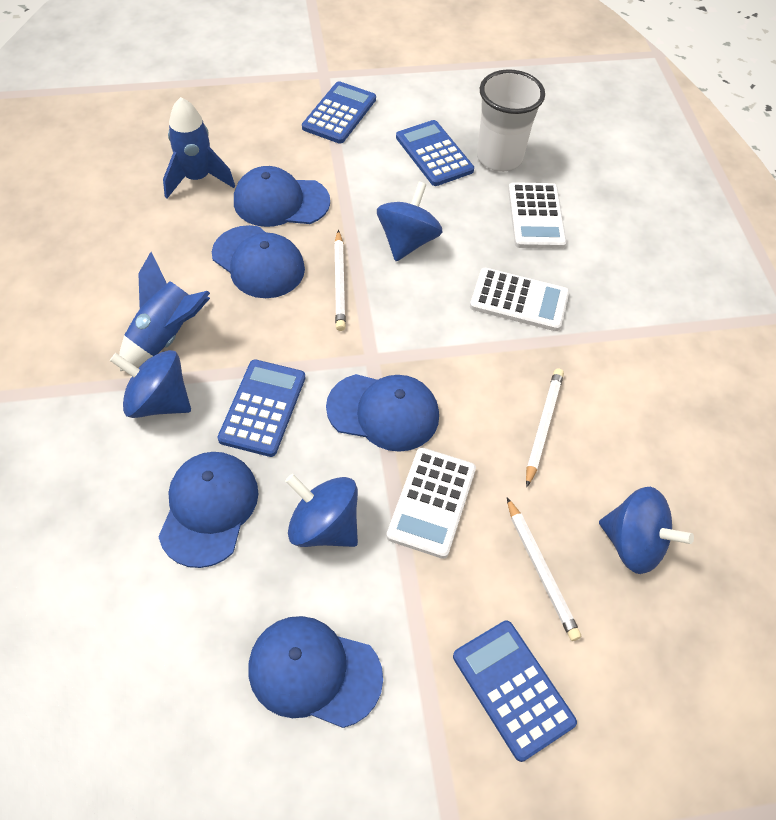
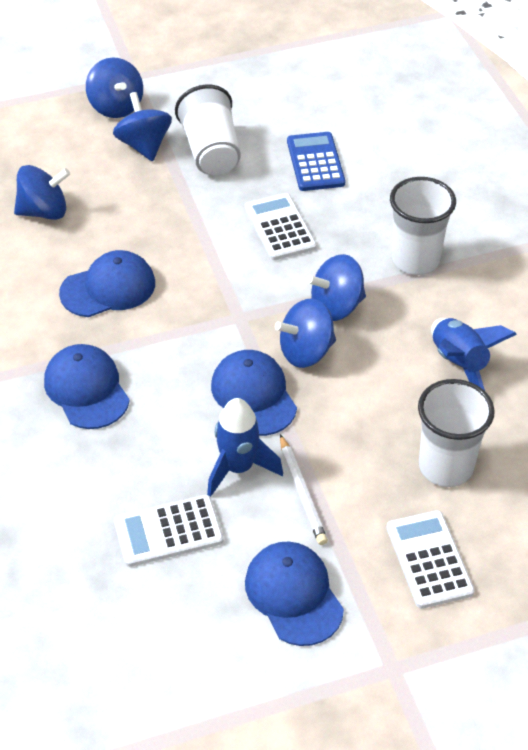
blue calculator: 4 -> 1
blue cap: 5 -> 4
blue spinning top: 4 -> 5
white cup: 1 -> 3
white pencil: 3 -> 1

